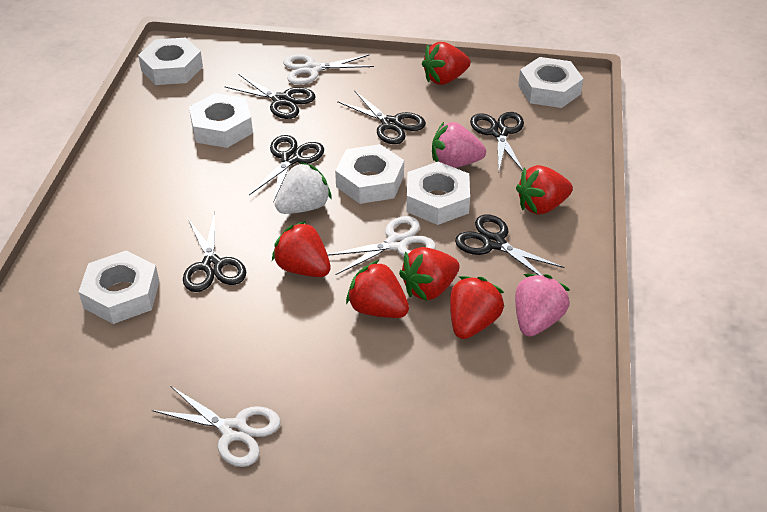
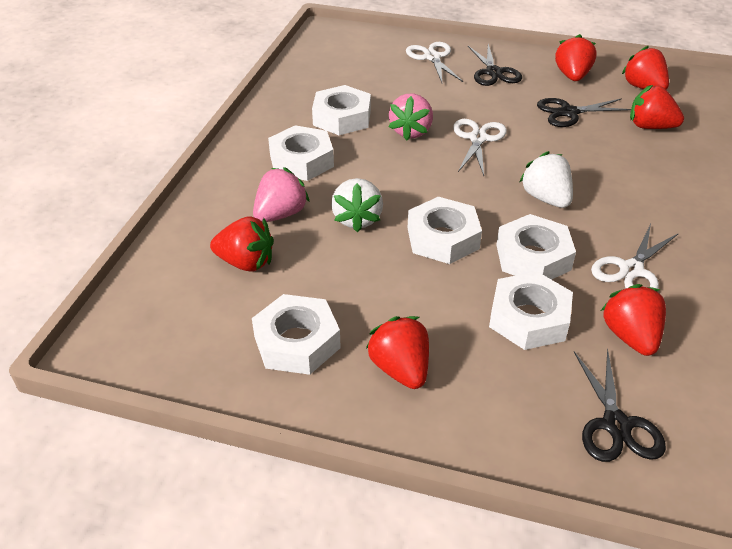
black scissors: 6 -> 3
white strawberry: 1 -> 2

